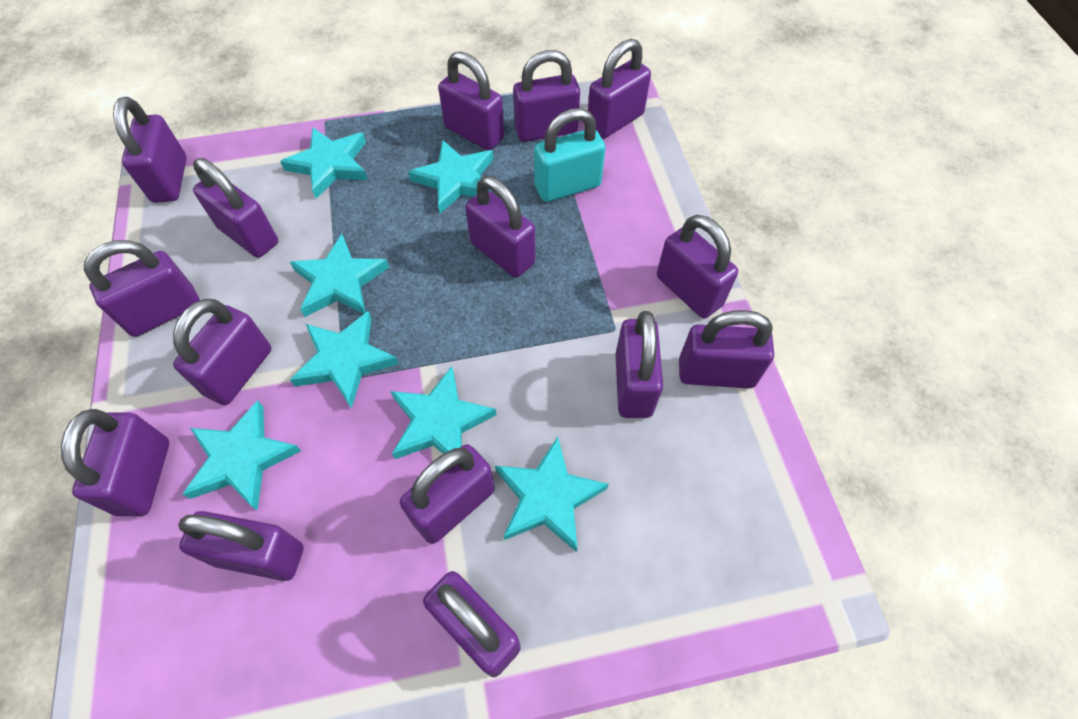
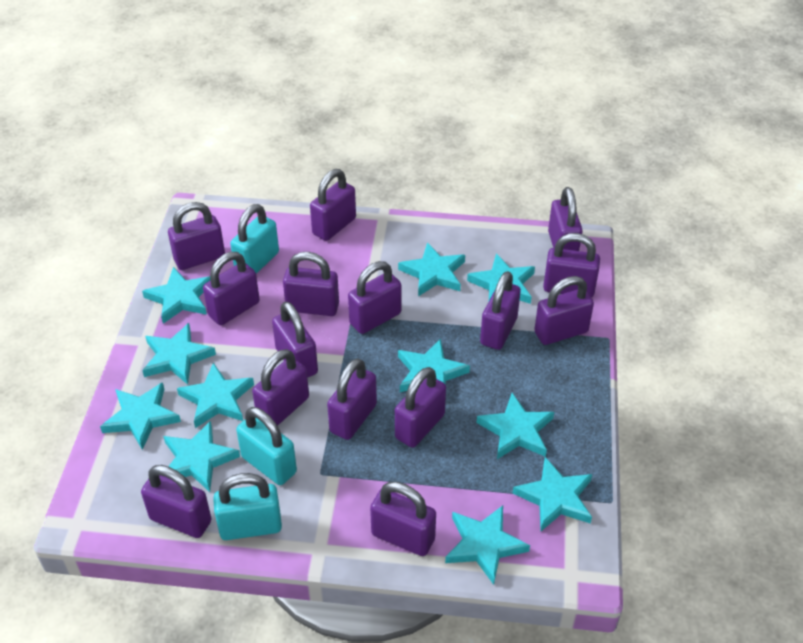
turquoise padlock: 1 -> 3
turquoise star: 7 -> 11

